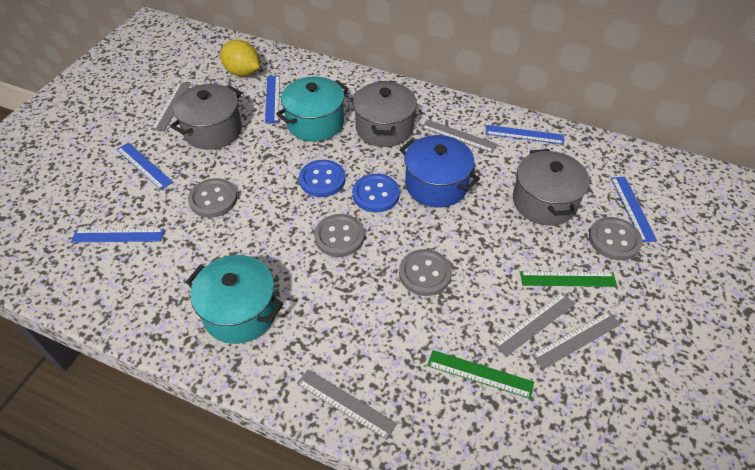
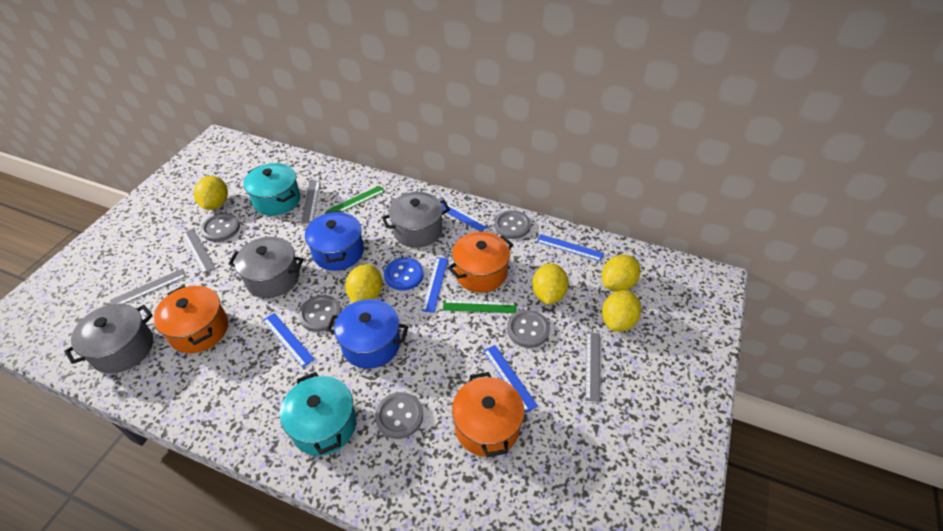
blue button: 2 -> 1
blue pot: 1 -> 2
grey button: 4 -> 5
grey ruler: 5 -> 4
orange pot: 0 -> 3
yellow lemon: 1 -> 5

